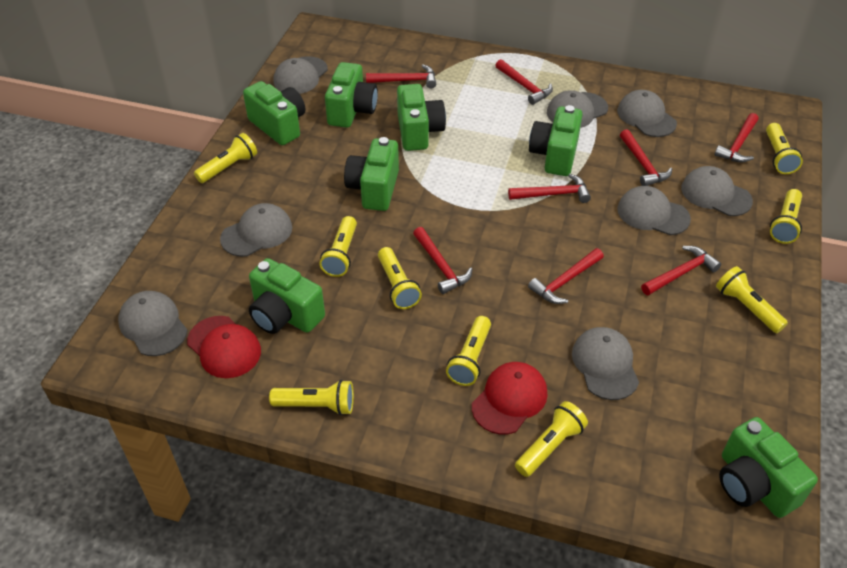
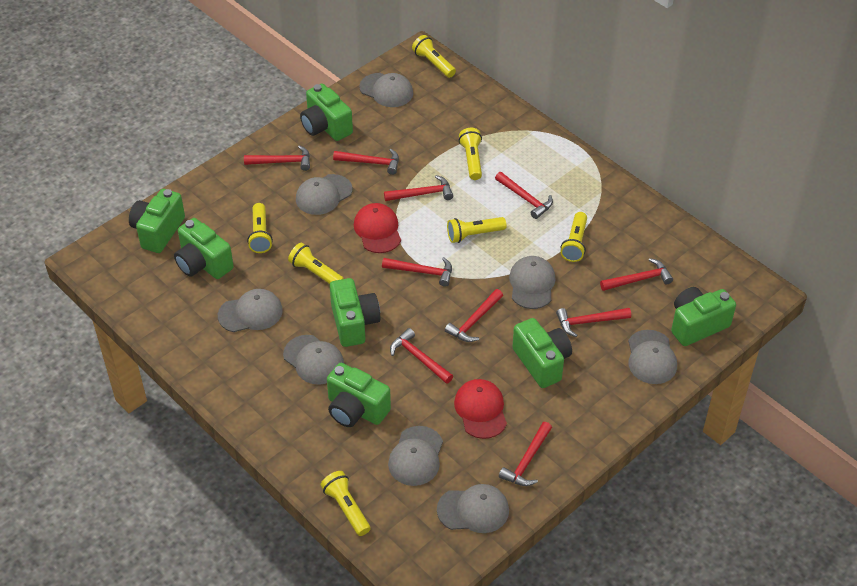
red hammer: 8 -> 10
yellow flashlight: 9 -> 7

